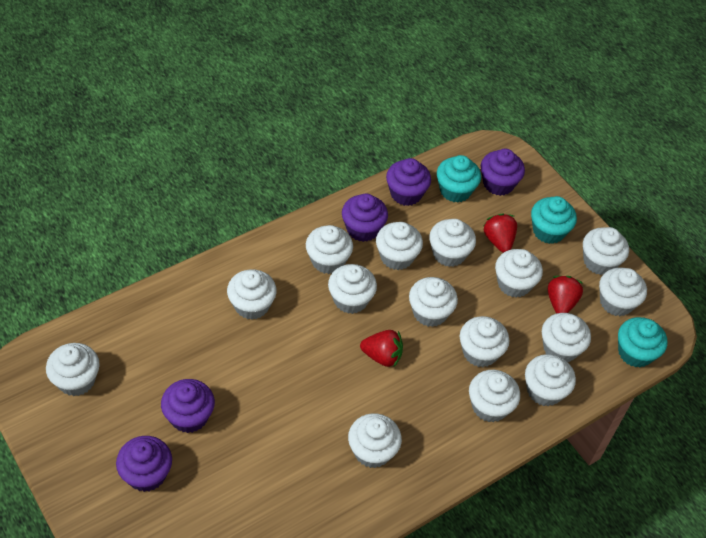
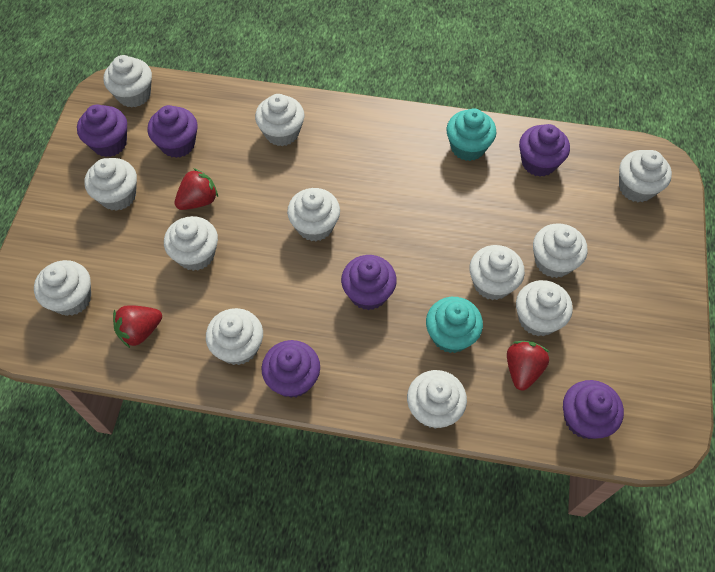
purple cupcake: 5 -> 6
turquoise cupcake: 3 -> 2
white cupcake: 15 -> 12

